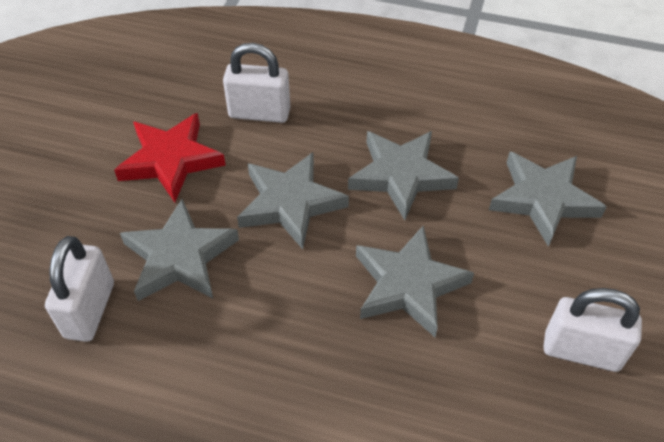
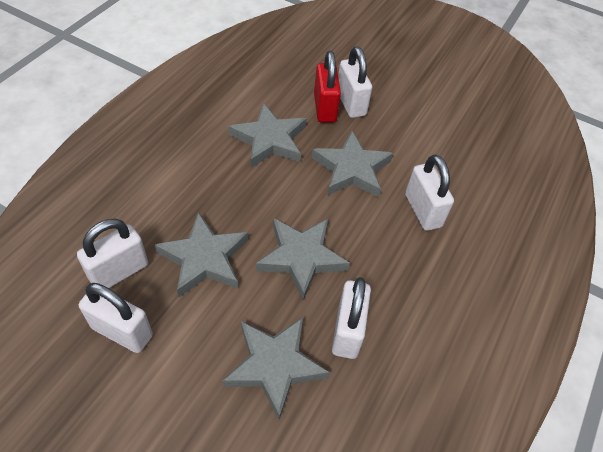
red padlock: 0 -> 1
red star: 1 -> 0
white padlock: 3 -> 5

